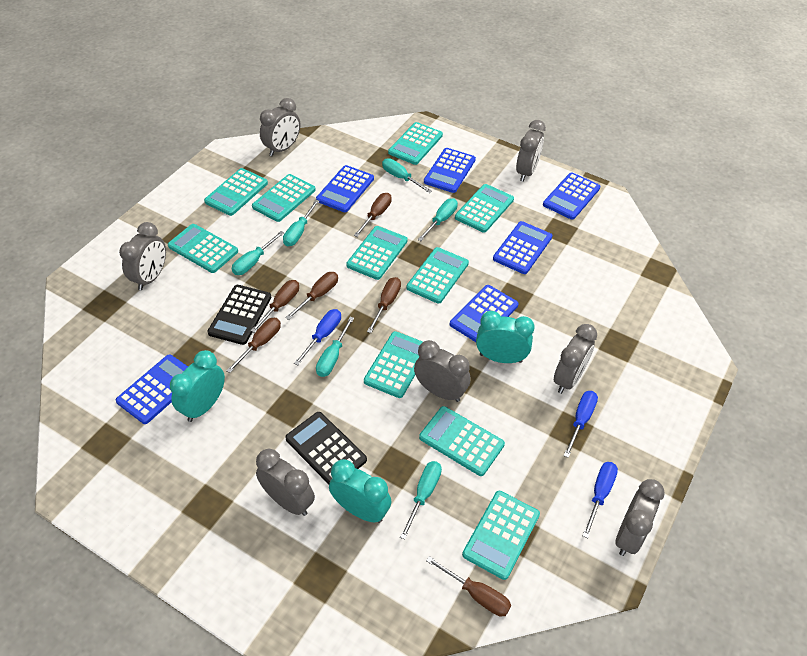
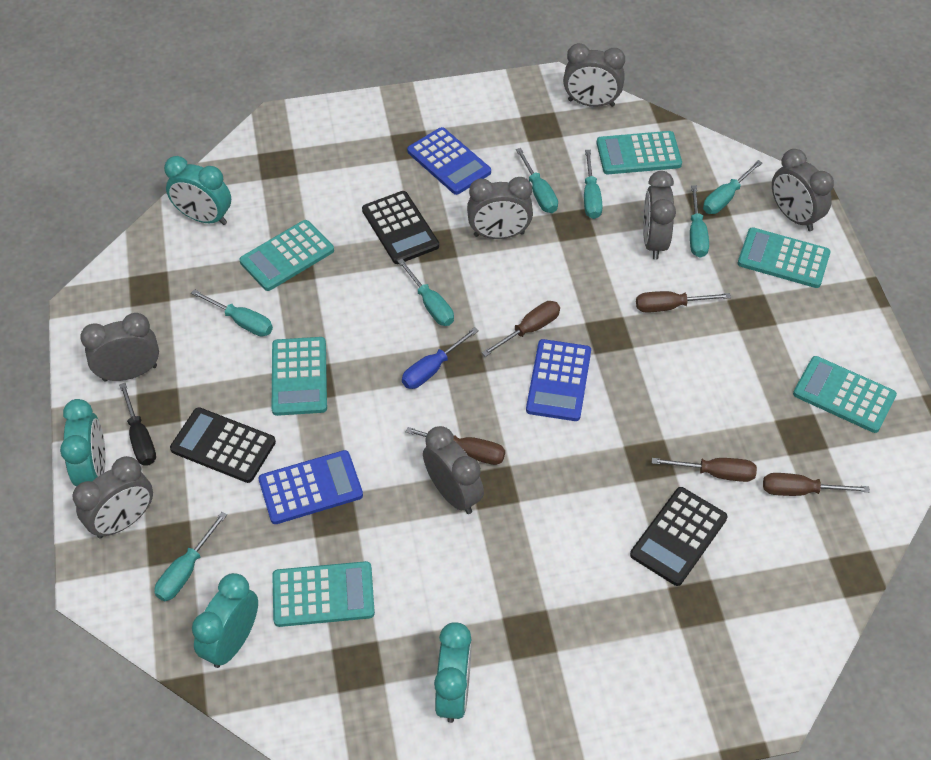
black calculator: 2 -> 3
black screwdriver: 0 -> 1
blue calculator: 6 -> 3
blue screwdriver: 3 -> 1
brown screwdriver: 6 -> 5
turquoise calculator: 10 -> 6
turquoise clock: 3 -> 4
turquoise screwdriver: 6 -> 7

